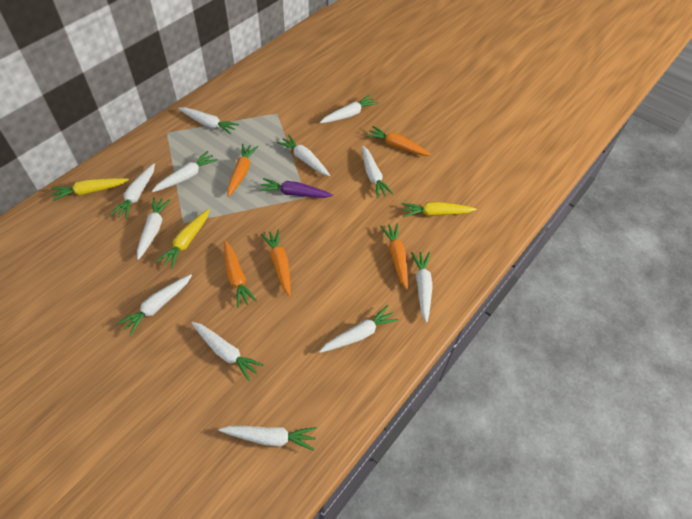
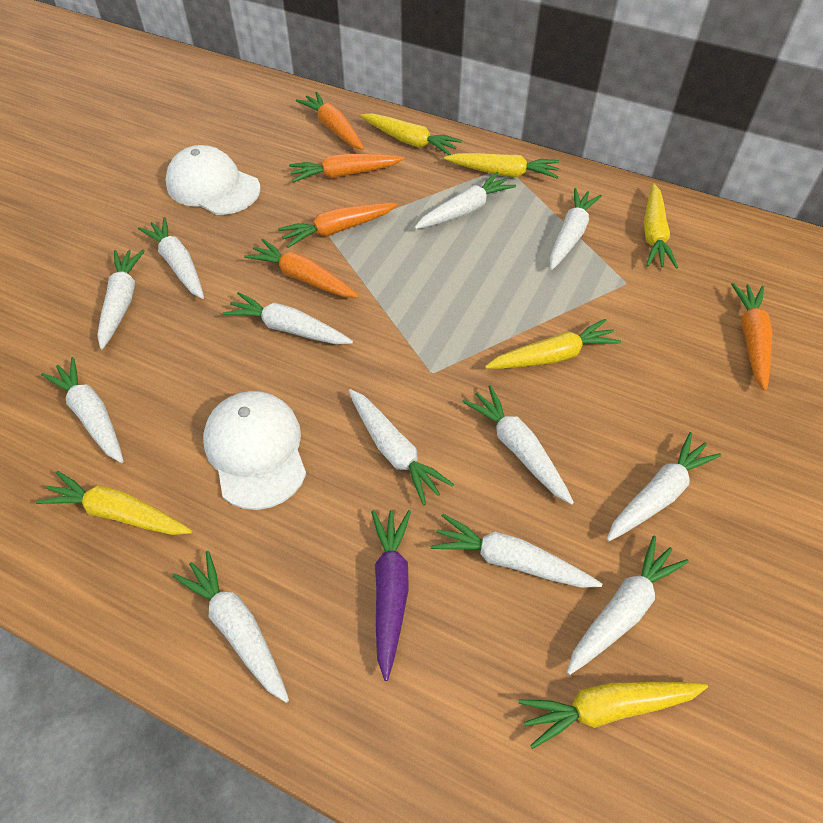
white cap: 0 -> 2
yellow carrot: 3 -> 6

